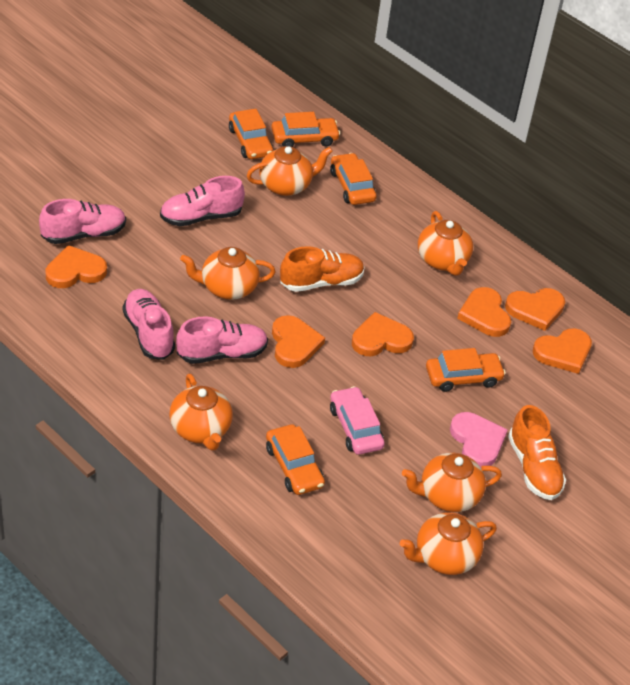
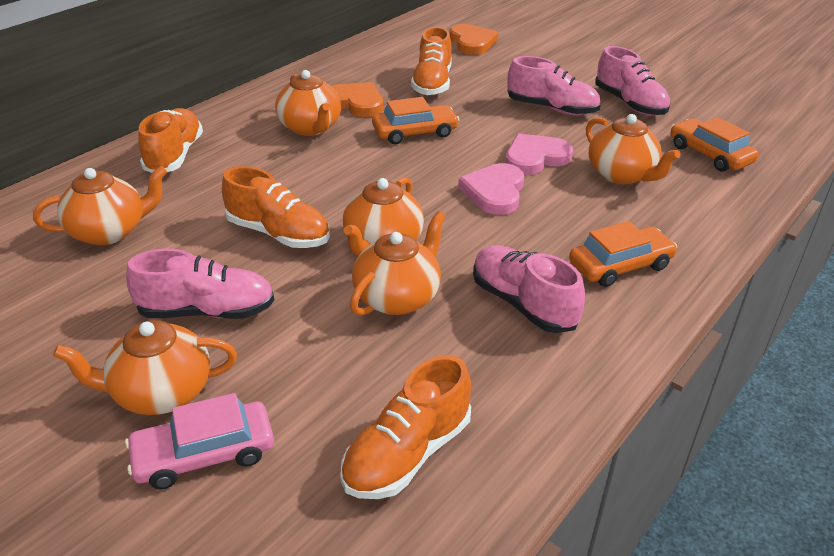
orange car: 5 -> 3
orange heart: 6 -> 2
orange shoe: 2 -> 4
pink heart: 1 -> 2

